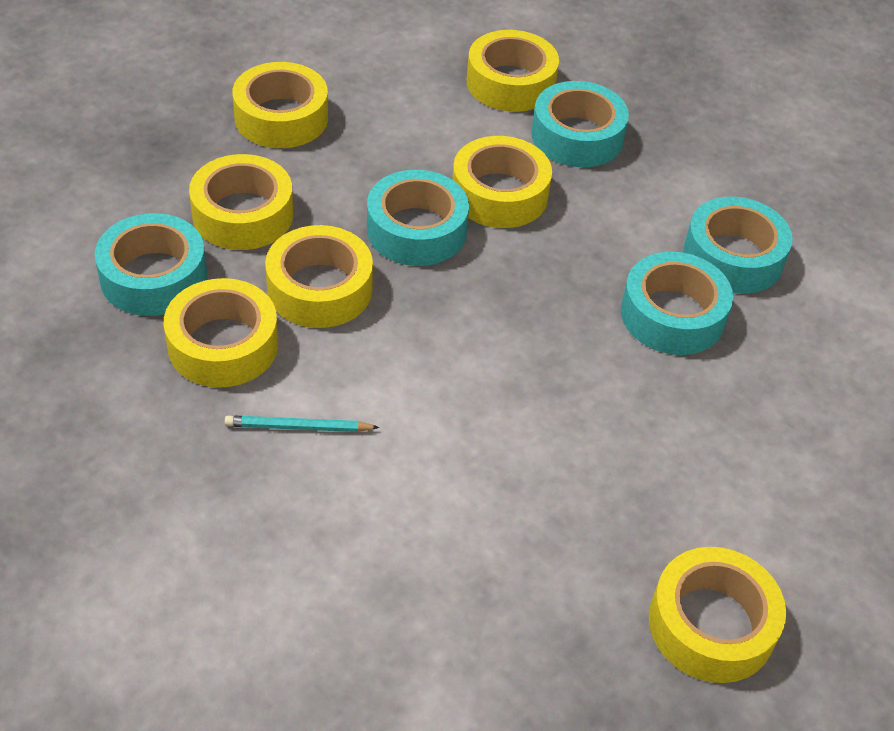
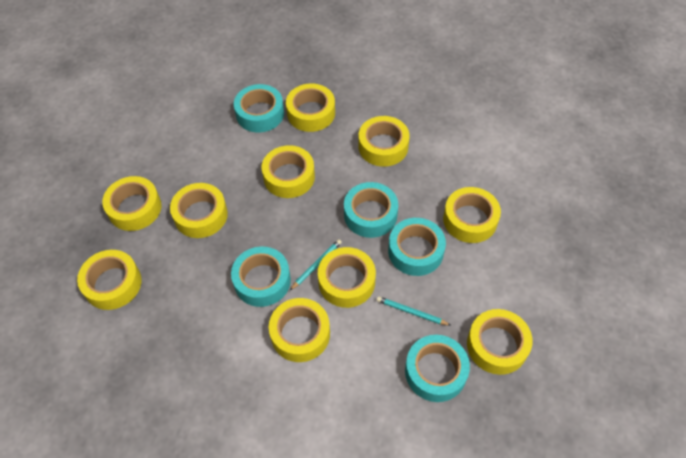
turquoise pencil: 1 -> 2
yellow tape: 7 -> 10

